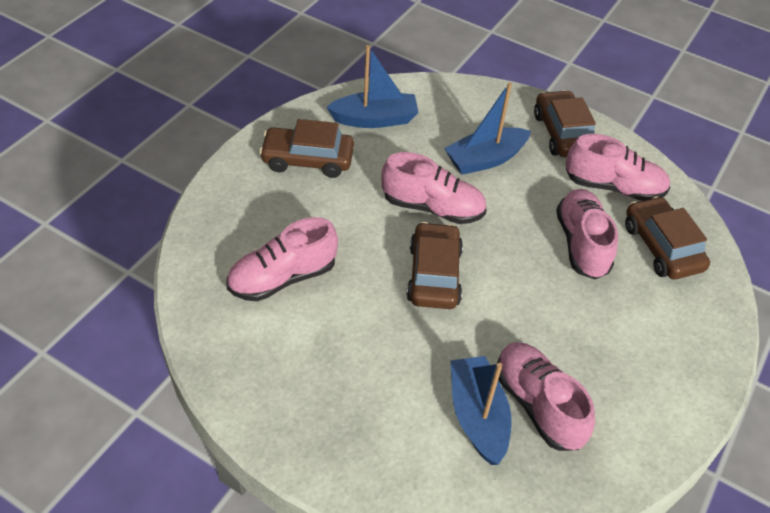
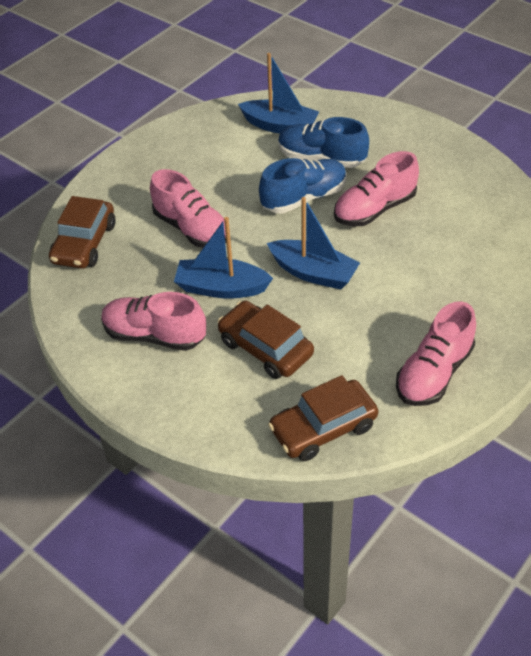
blue shoe: 0 -> 2
brown car: 4 -> 3
pink shoe: 5 -> 4

